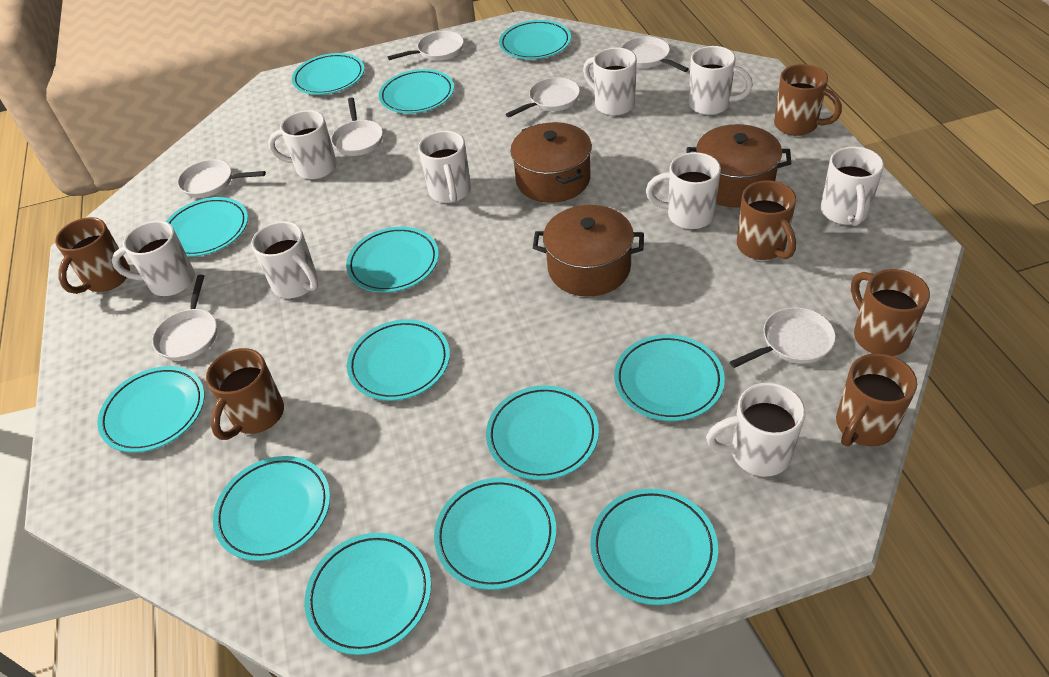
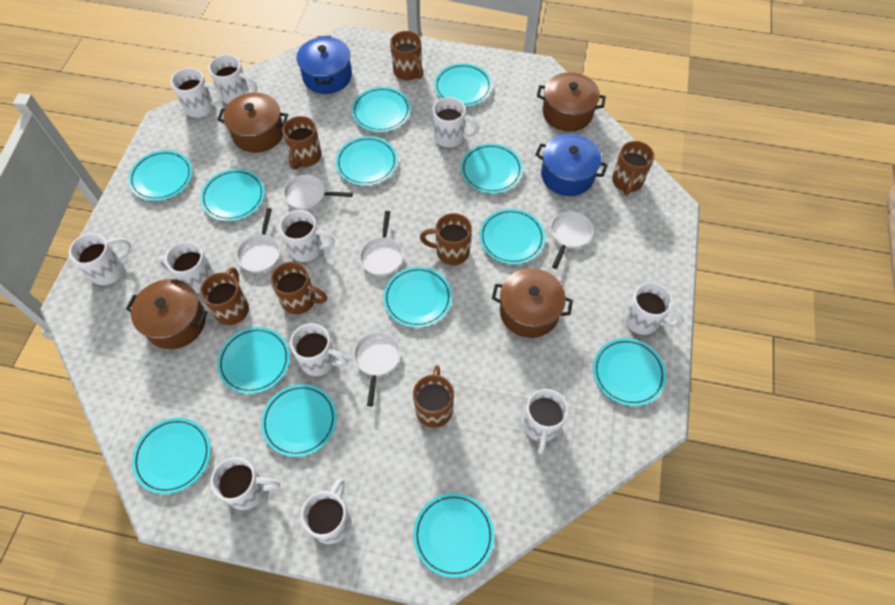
blue pot: 0 -> 2
brown mug: 6 -> 7
brown pot: 3 -> 4
white mug: 9 -> 11
white pan: 7 -> 5

